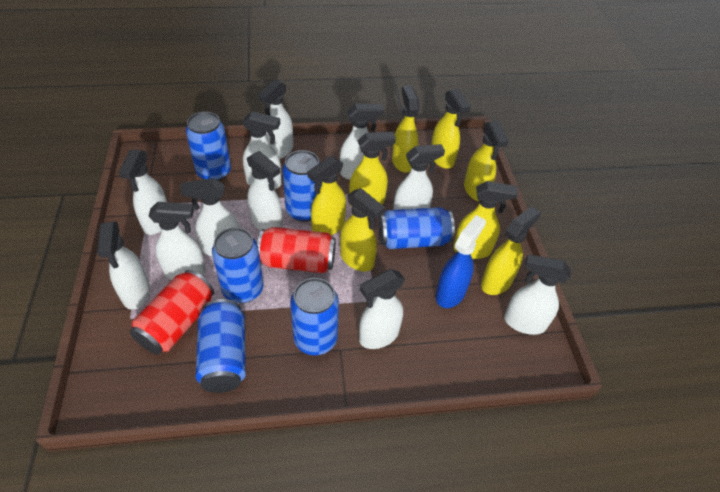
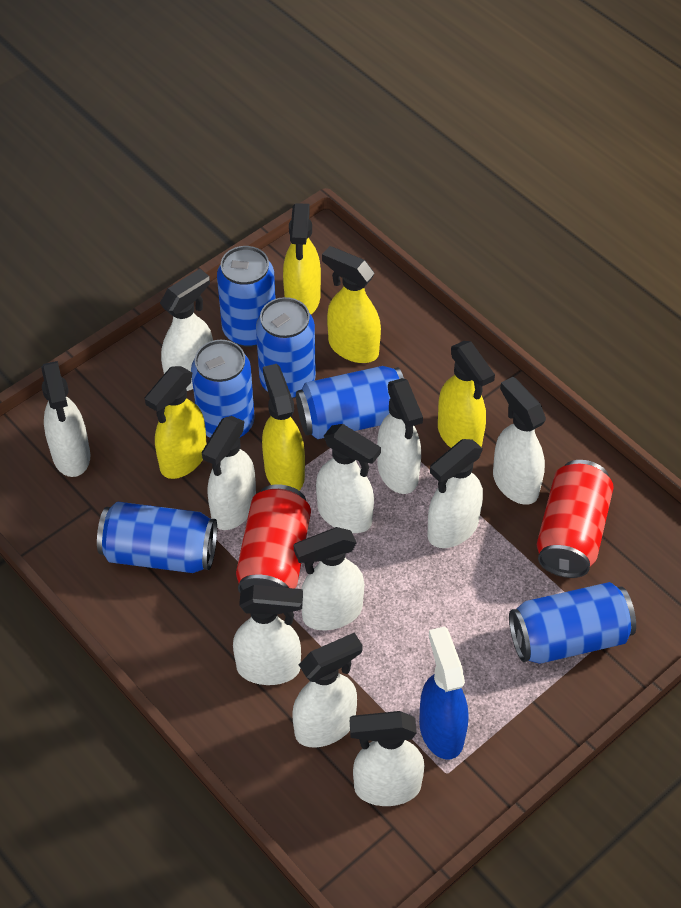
yellow spray bottle: 8 -> 5

